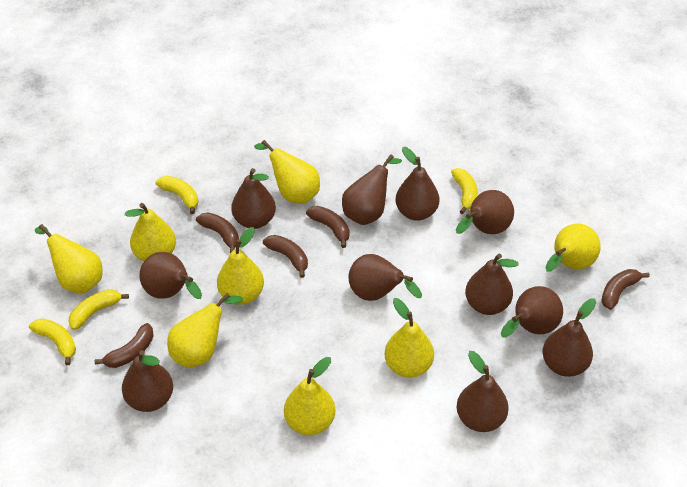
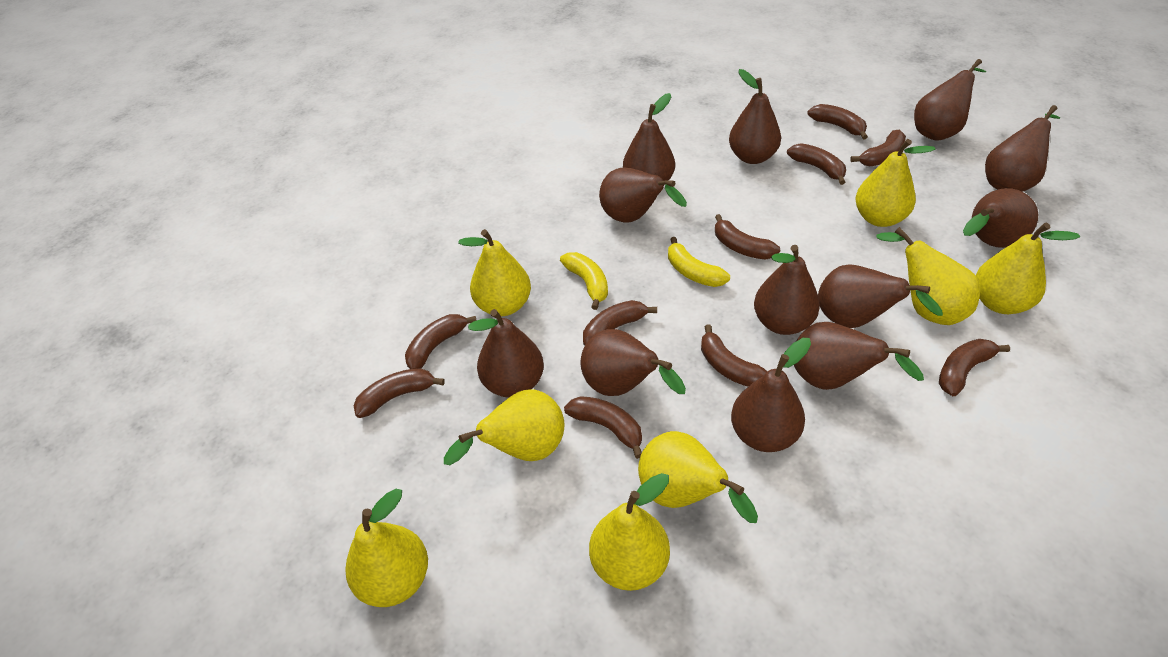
brown banana: 5 -> 10
brown pear: 11 -> 12
yellow banana: 4 -> 2

